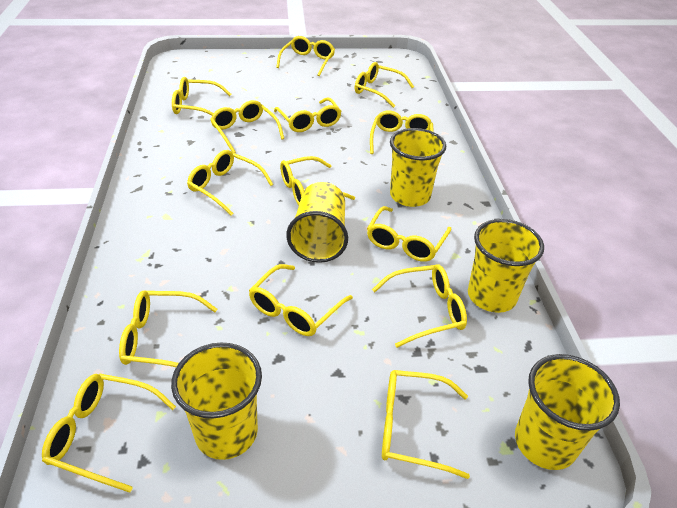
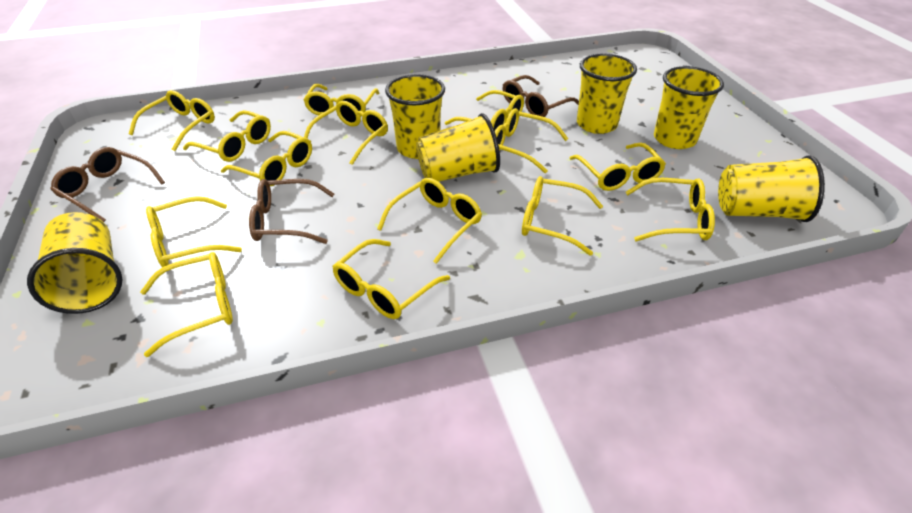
brown glasses: 0 -> 3
yellow cup: 5 -> 6

